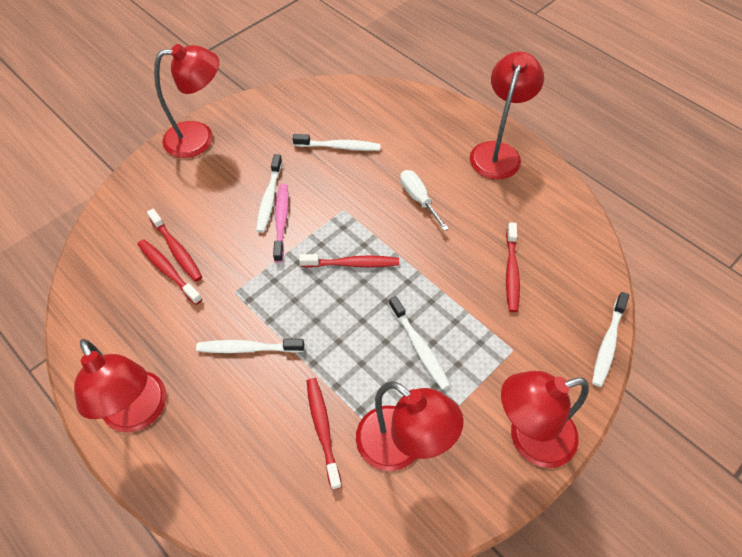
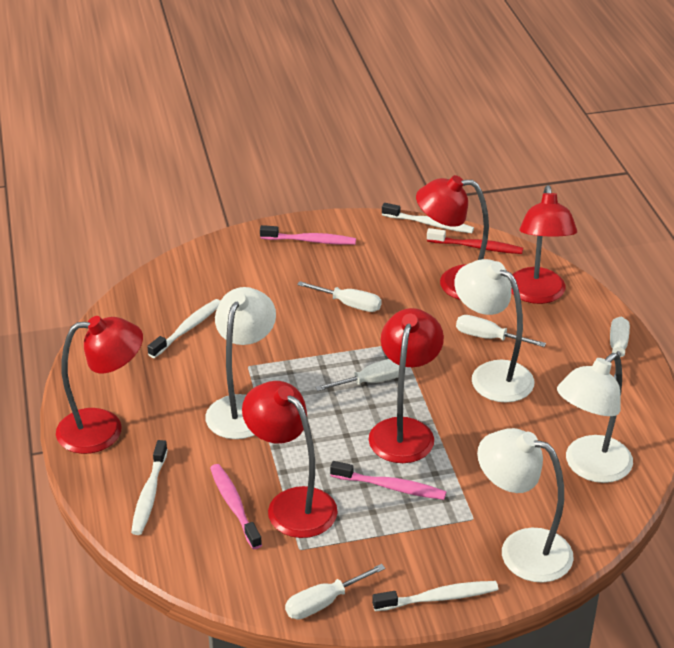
pink toothbrush: 1 -> 3
red toothbrush: 5 -> 1
white lamp: 0 -> 4
white screwdriver: 1 -> 5
white toothbrush: 5 -> 4

